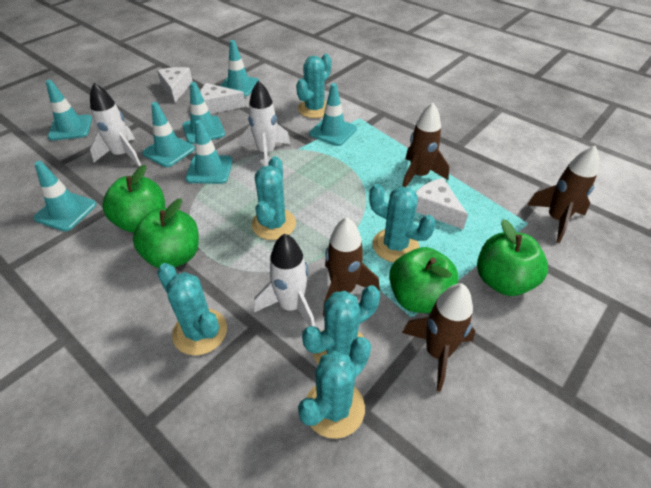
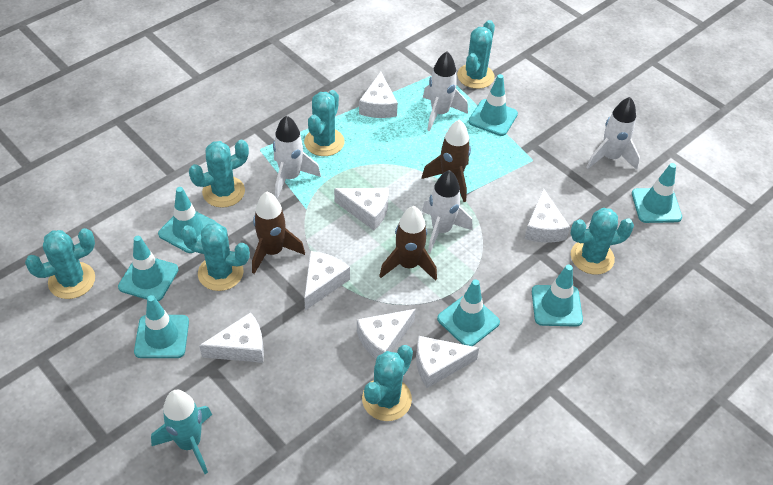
brown rocket: 4 -> 3
green apple: 4 -> 0
turquoise cactus: 6 -> 7
turquoise rocket: 0 -> 1
white cheese: 3 -> 7
white rocket: 3 -> 4

